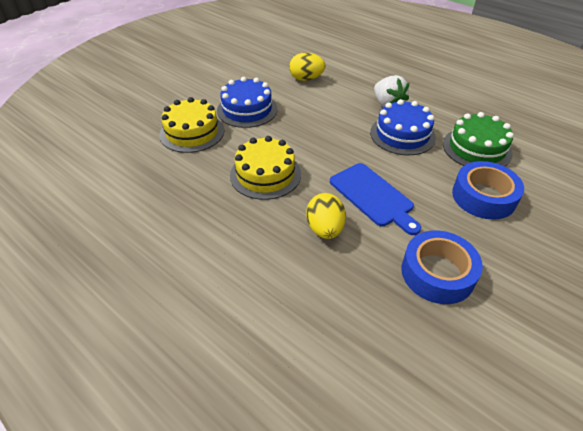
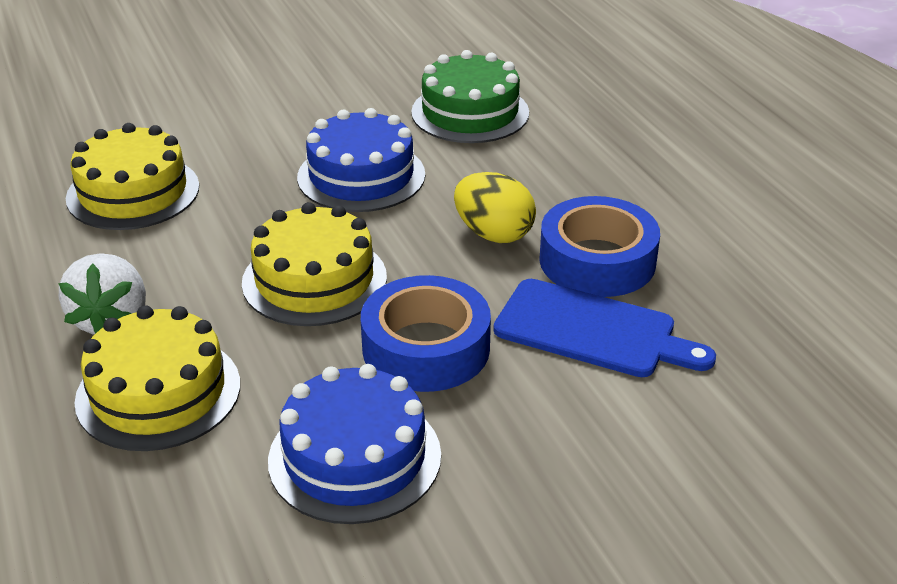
yellow cake: 2 -> 3
yellow egg: 2 -> 1

